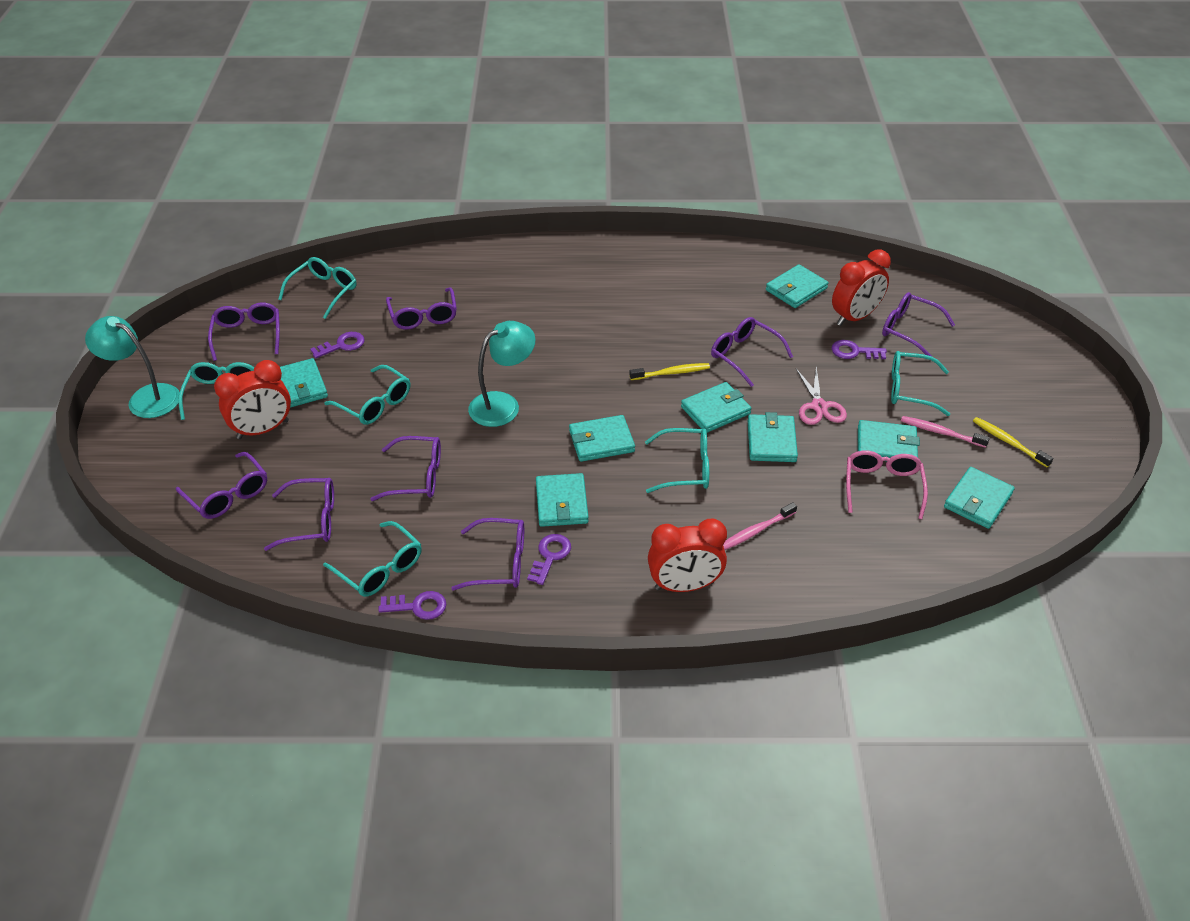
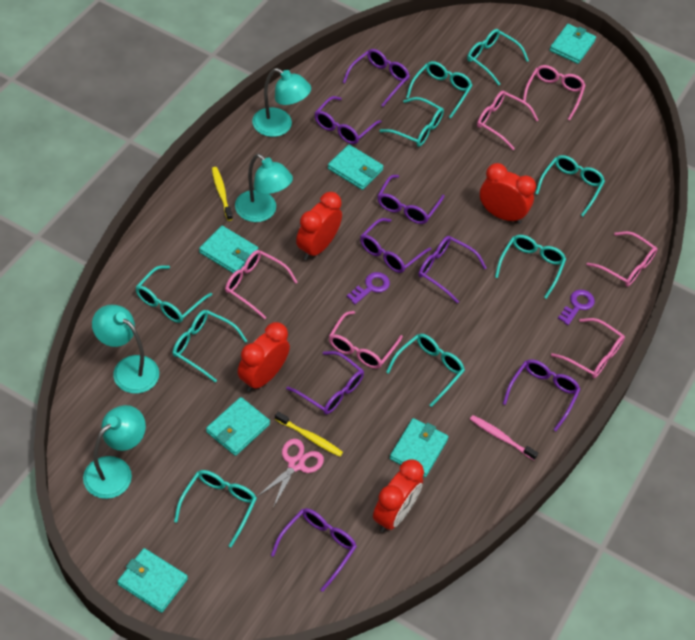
pink glasses: 1 -> 6
pink toothbrush: 2 -> 1
purple key: 4 -> 2
red clock: 3 -> 4
turquoise glasses: 6 -> 9
turquoise lamp: 2 -> 4
turquoise wallet: 8 -> 6

